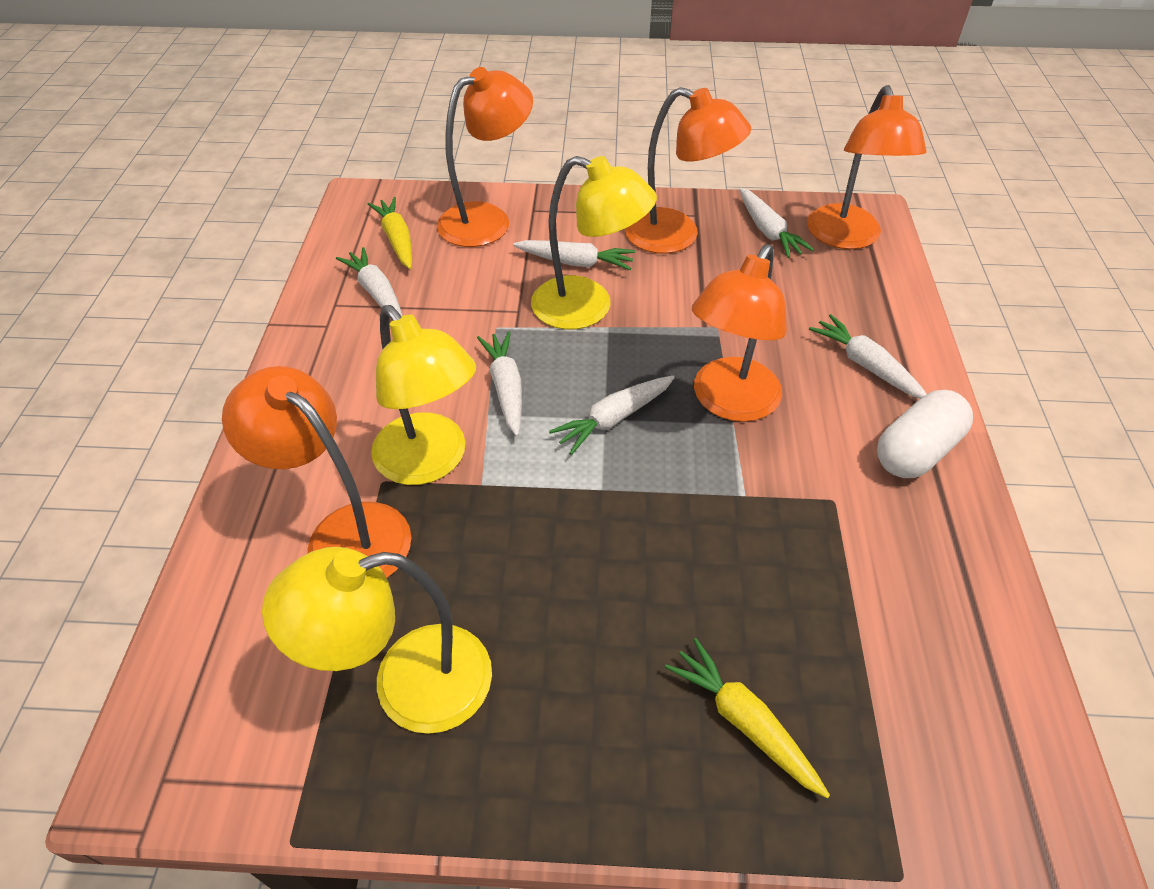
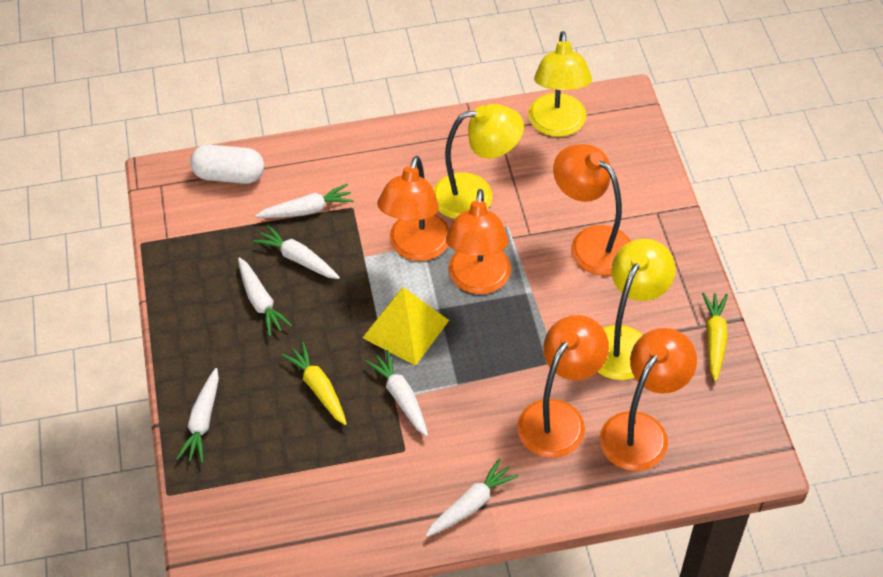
yellow pyramid: 0 -> 1

